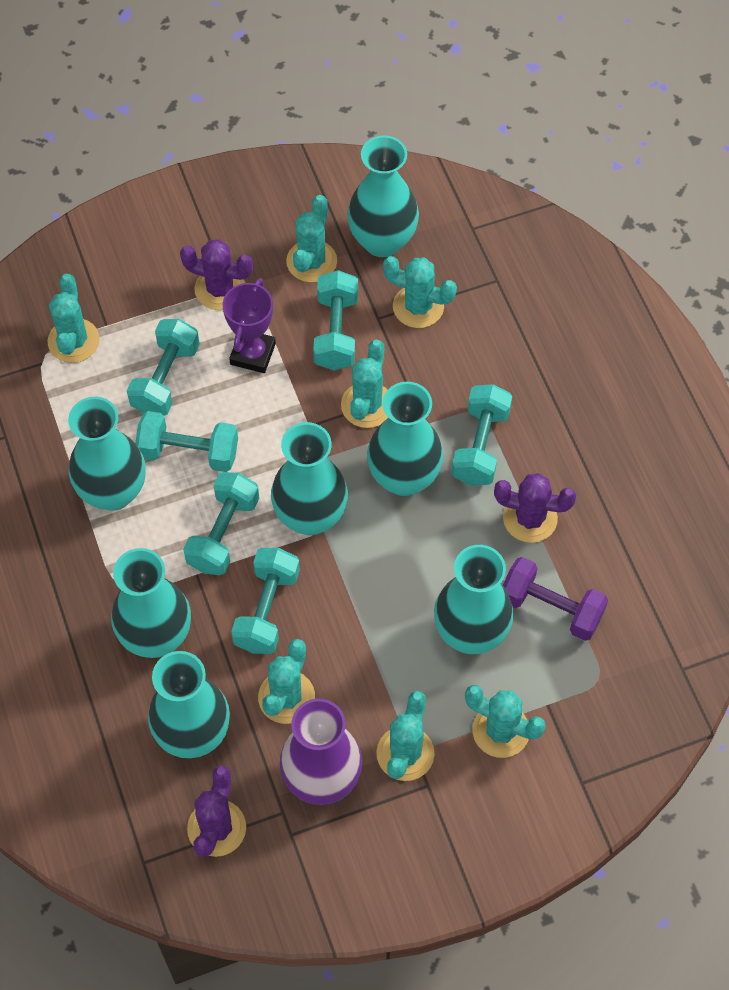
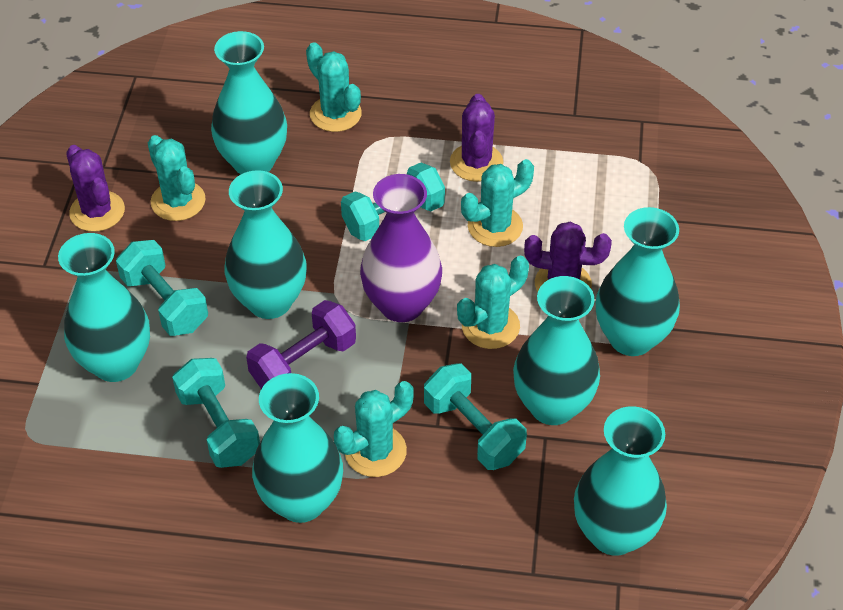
purple trophy: 1 -> 0
turquoise cactus: 7 -> 5
turquoise dumbbell: 6 -> 4

